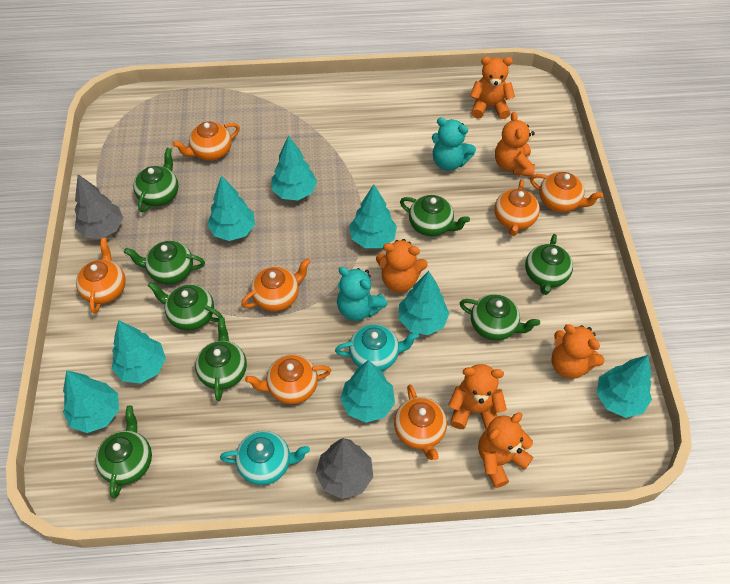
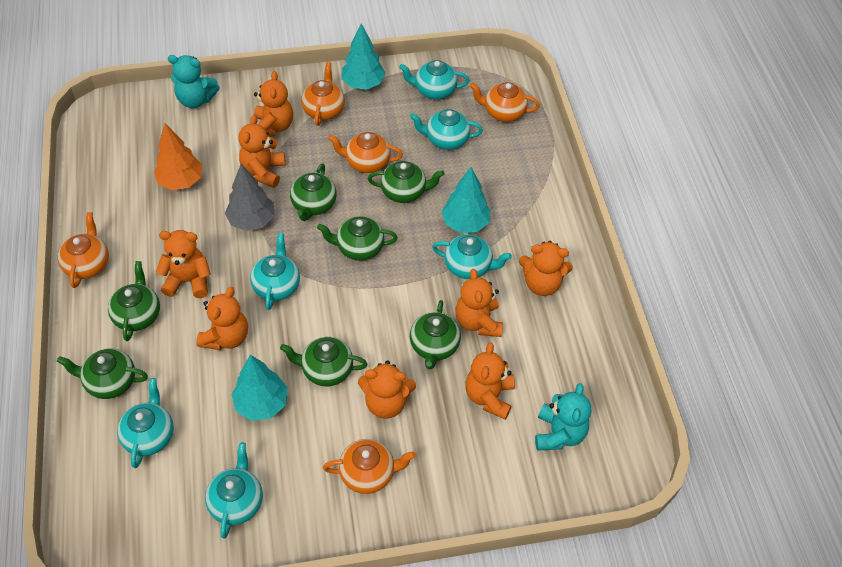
green teapot: 8 -> 7
grey tree: 2 -> 1
orange teapot: 7 -> 5
orange teddy bear: 6 -> 8
orange tree: 0 -> 1
turquoise teapot: 2 -> 6
turquoise tree: 8 -> 3

